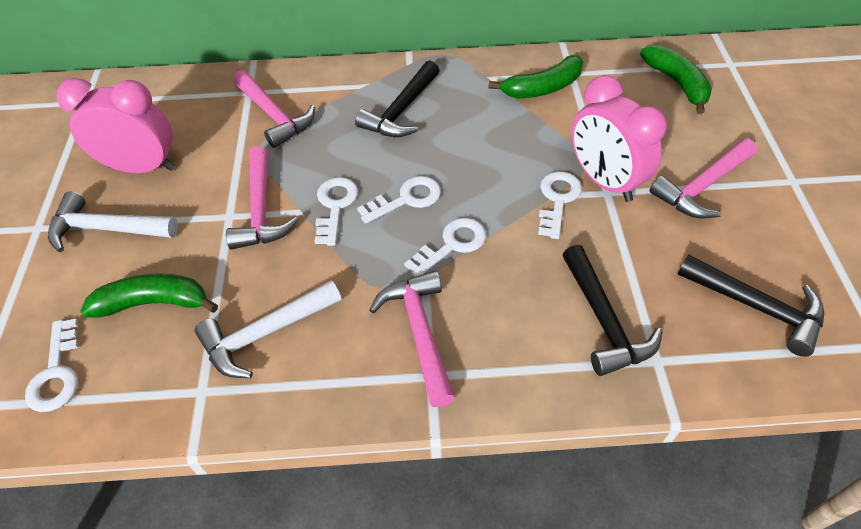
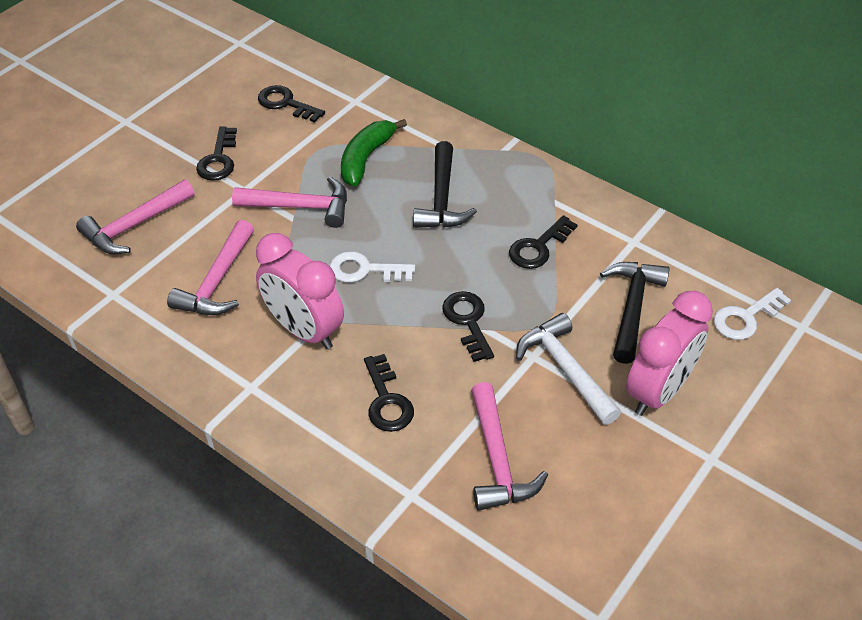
black hammer: 3 -> 2
black key: 0 -> 5
green banana: 3 -> 1
white hammer: 2 -> 1
white key: 5 -> 2

